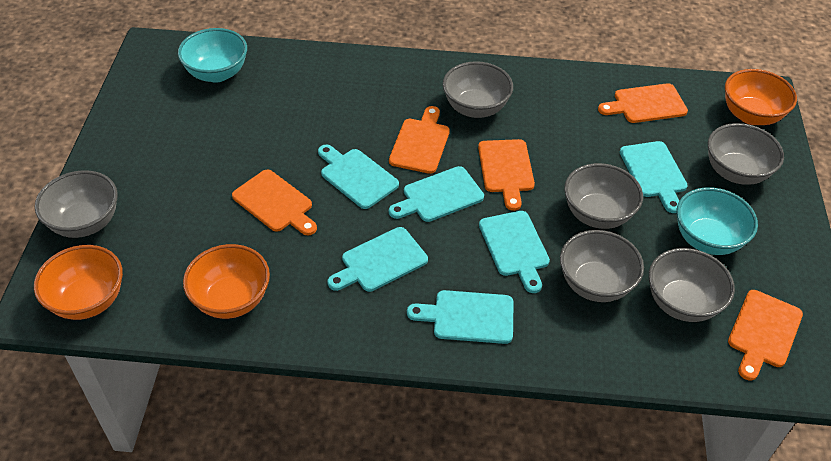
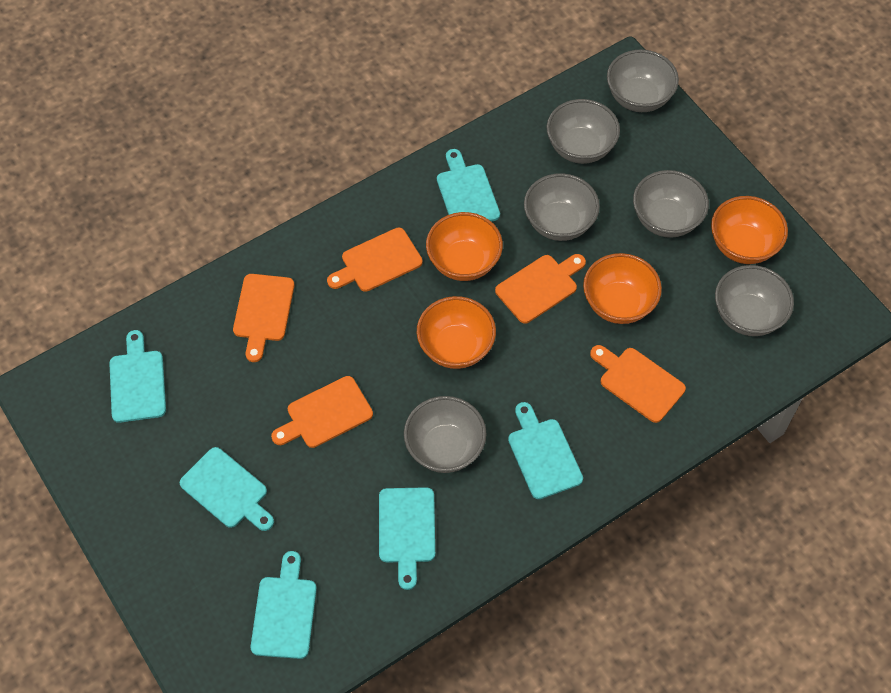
orange bowl: 3 -> 4
turquoise bowl: 2 -> 0

